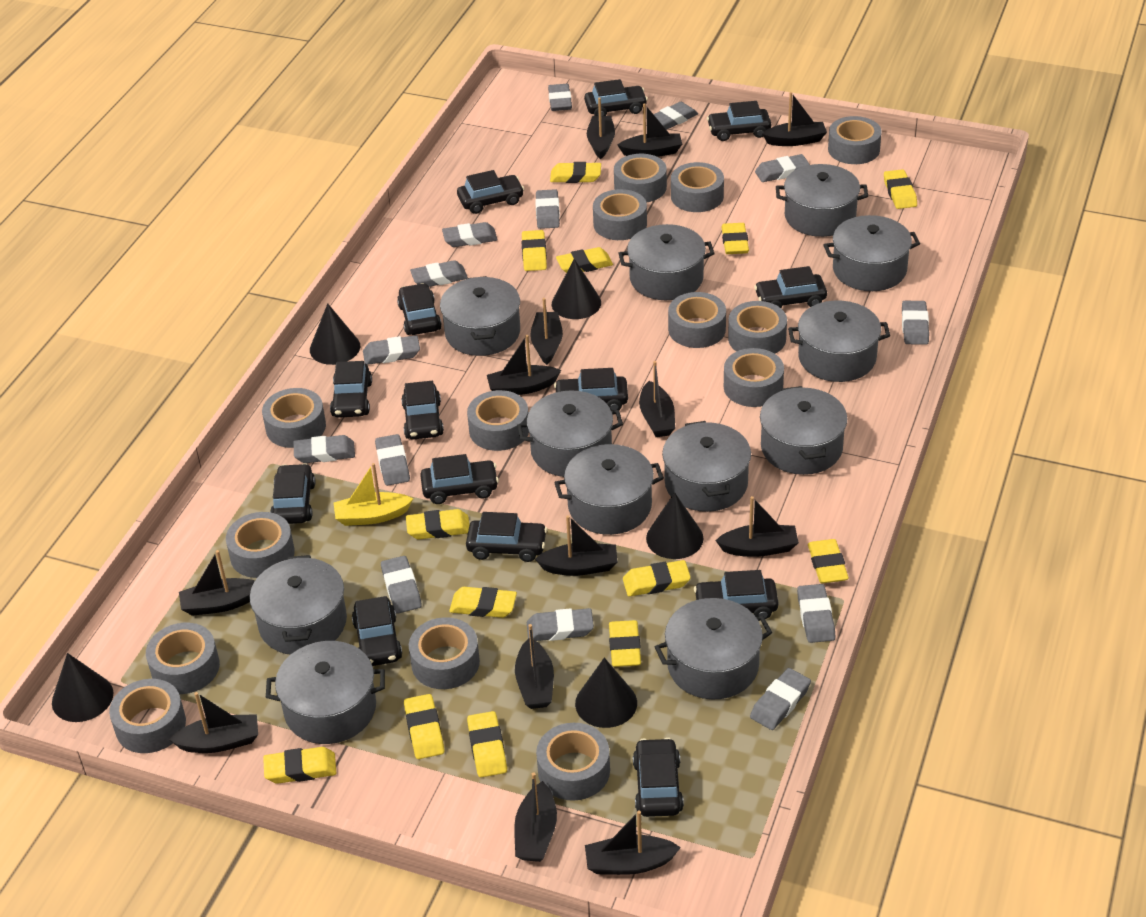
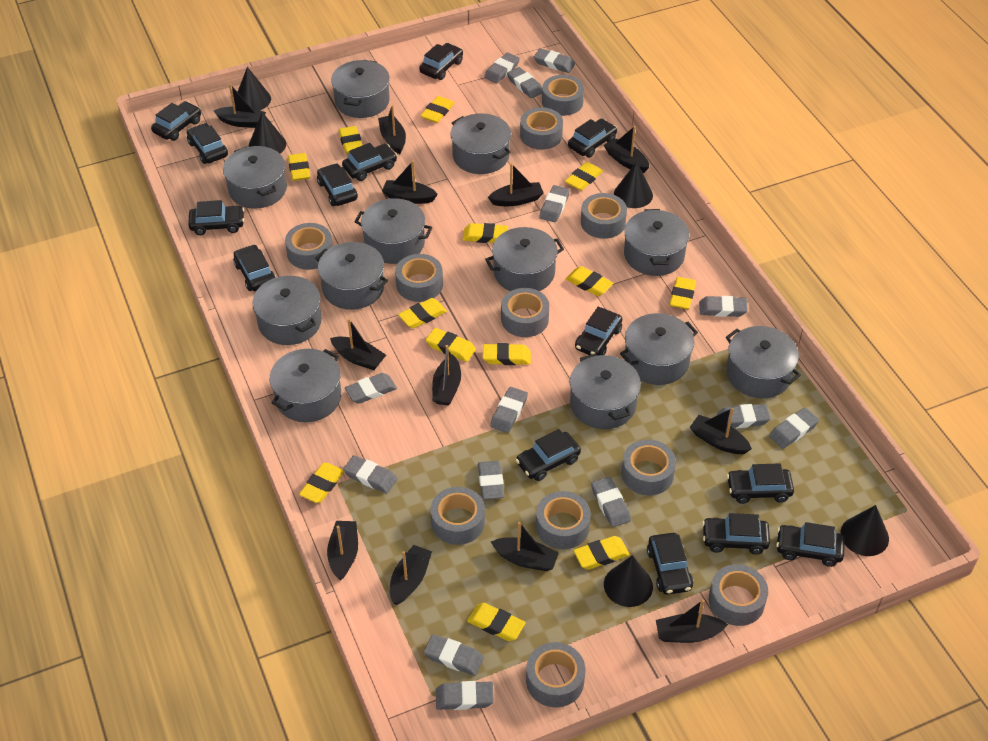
black boat: 13 -> 12
grey tape: 14 -> 11
yellow boat: 1 -> 0

